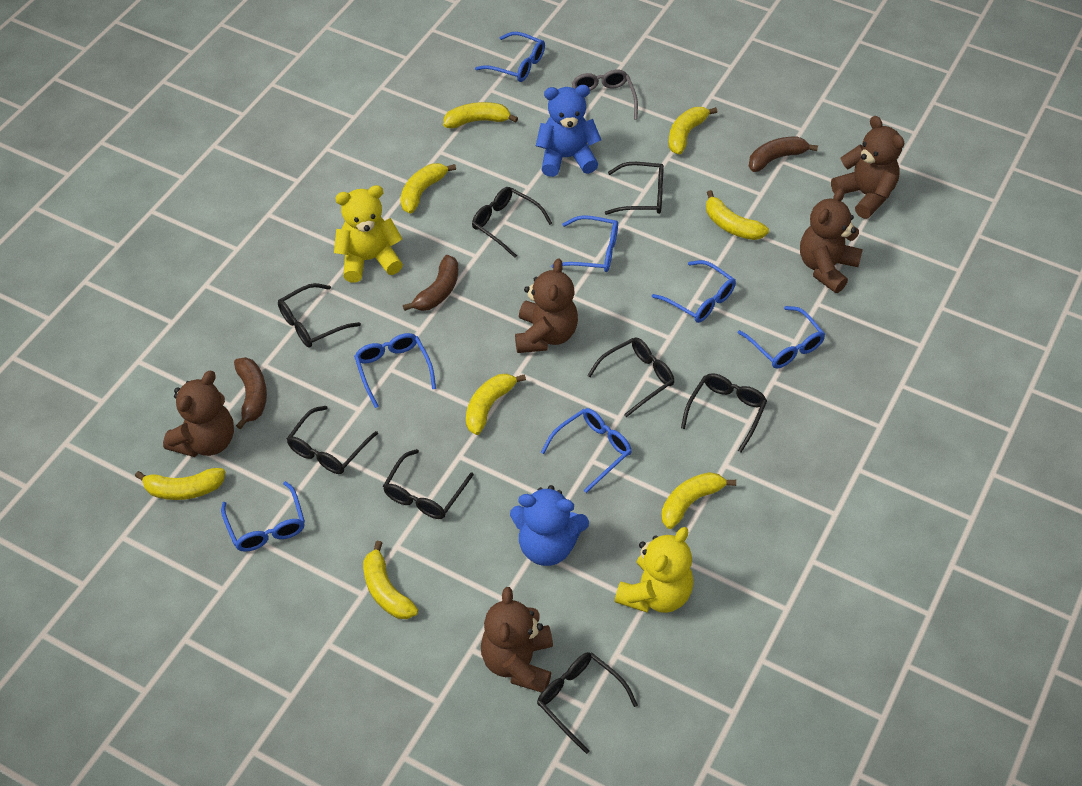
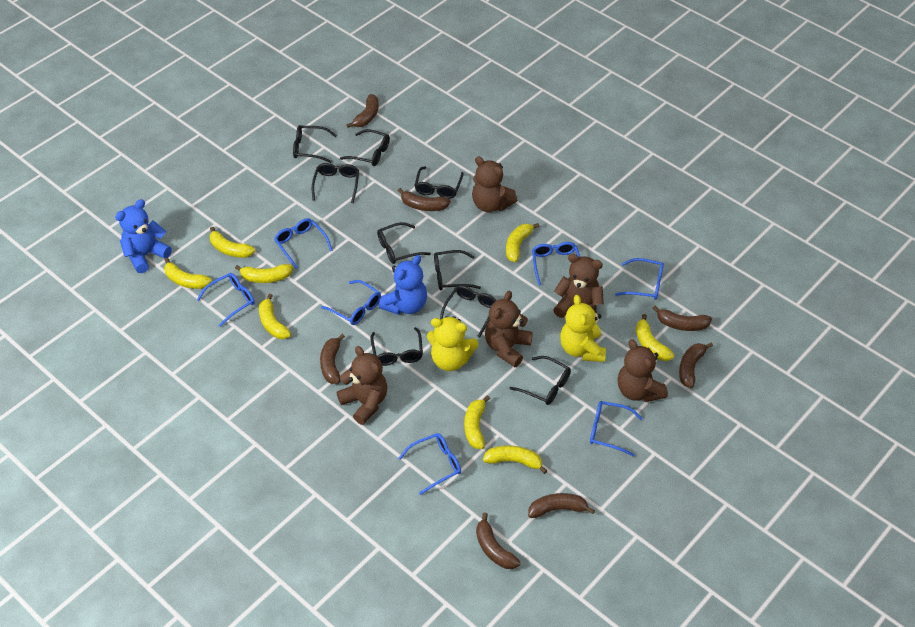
black glasses: 8 -> 9
brown banana: 3 -> 7
grey glasses: 1 -> 0

